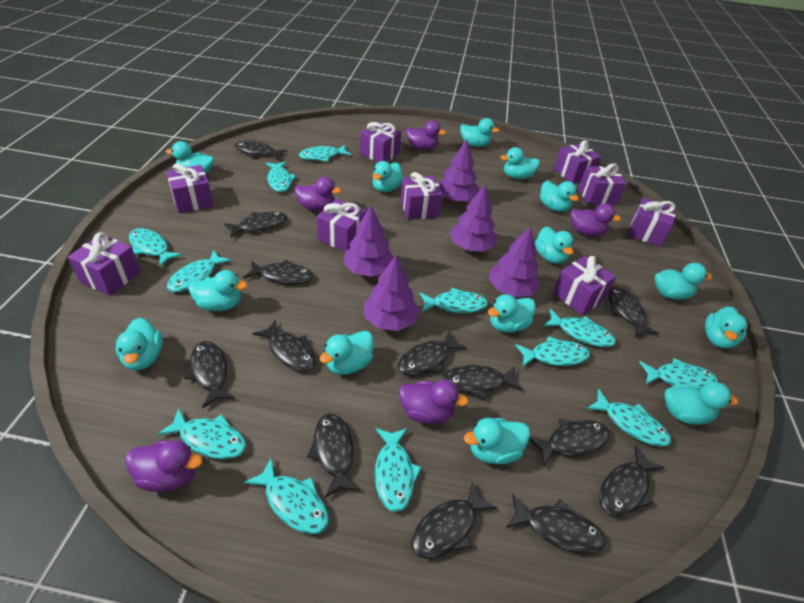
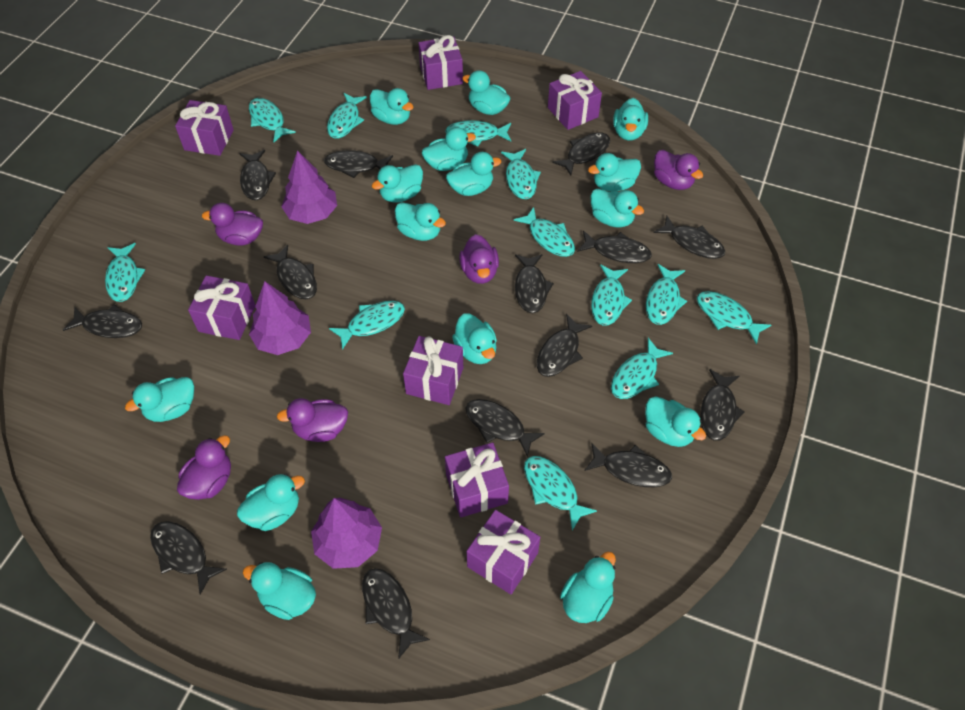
black fish: 13 -> 14
purple gift: 9 -> 7
purple tree: 5 -> 3
turquoise duck: 14 -> 15

